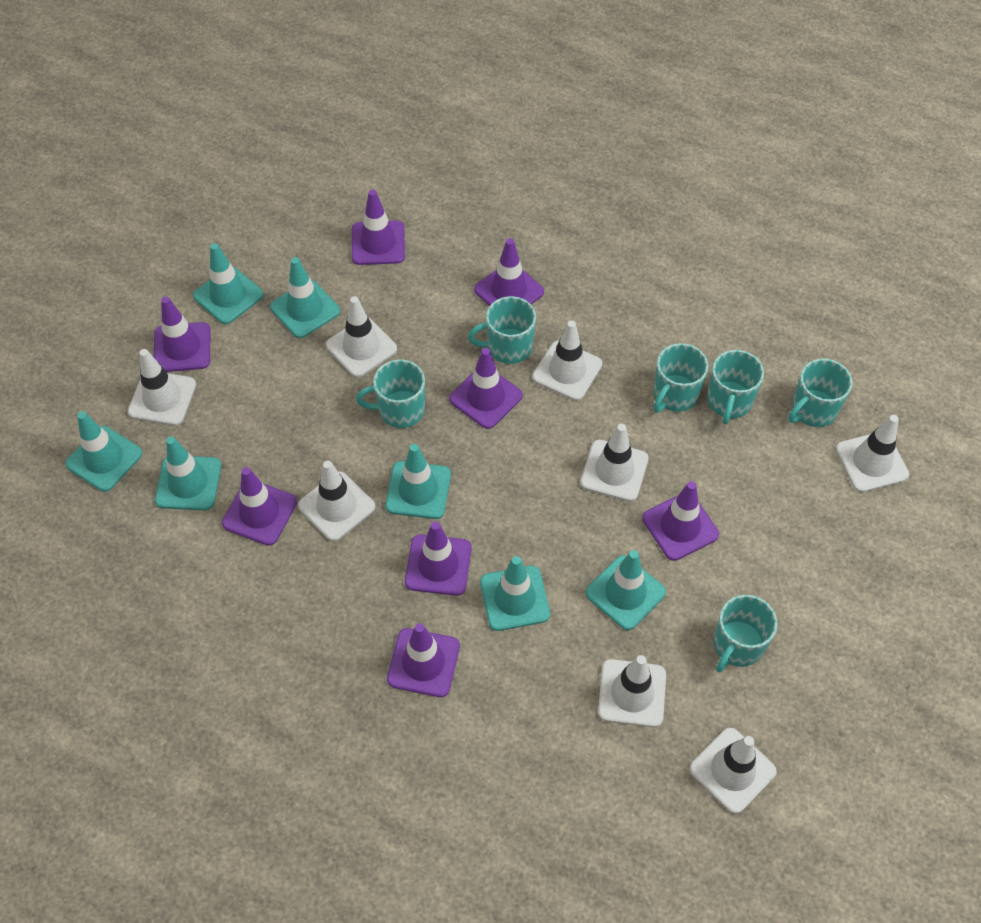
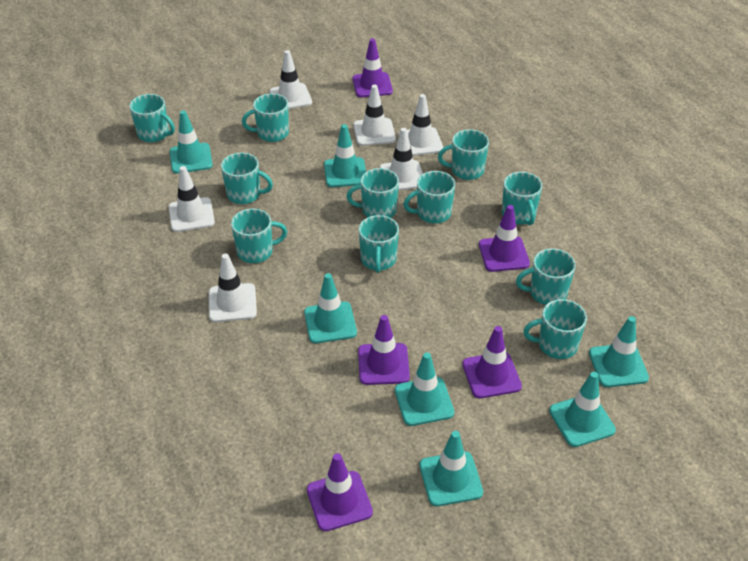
purple traffic cone: 8 -> 5
turquoise mug: 6 -> 11
white traffic cone: 8 -> 6

